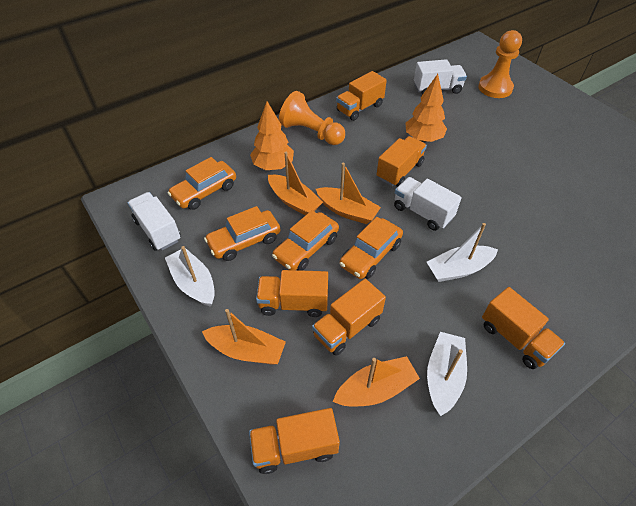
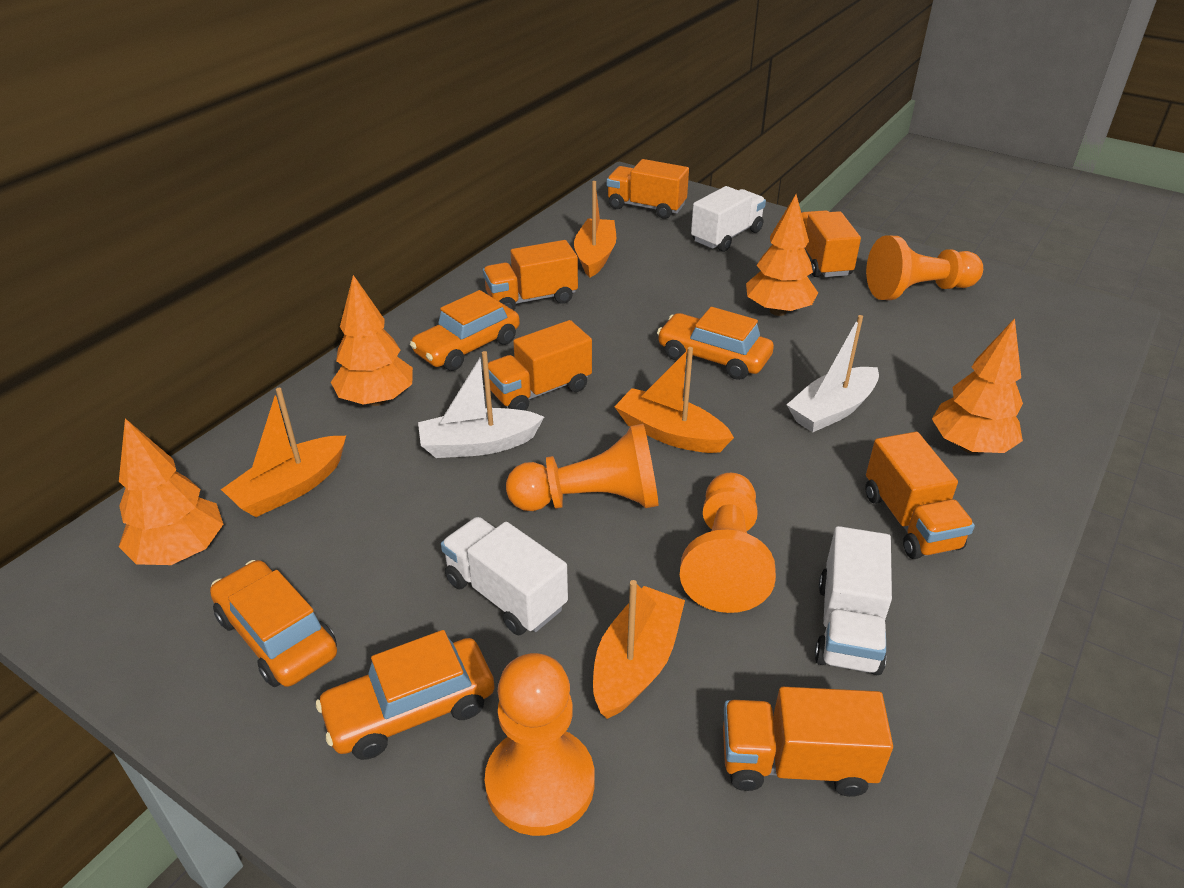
orange pawn: 2 -> 4
orange tree: 2 -> 4
white boat: 3 -> 2

